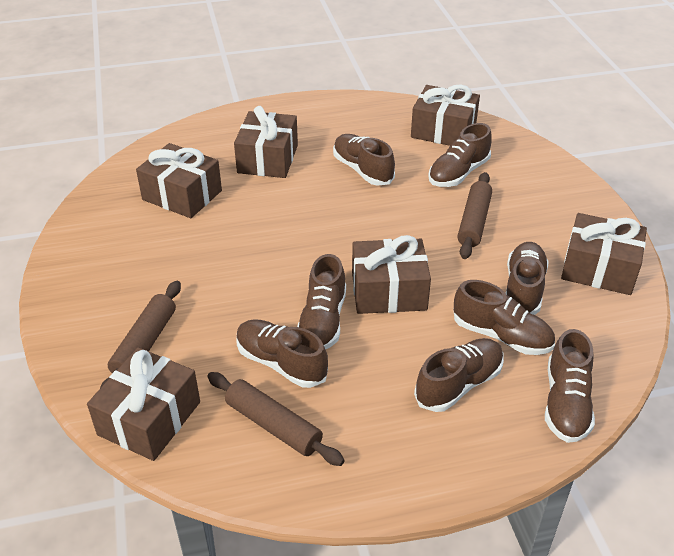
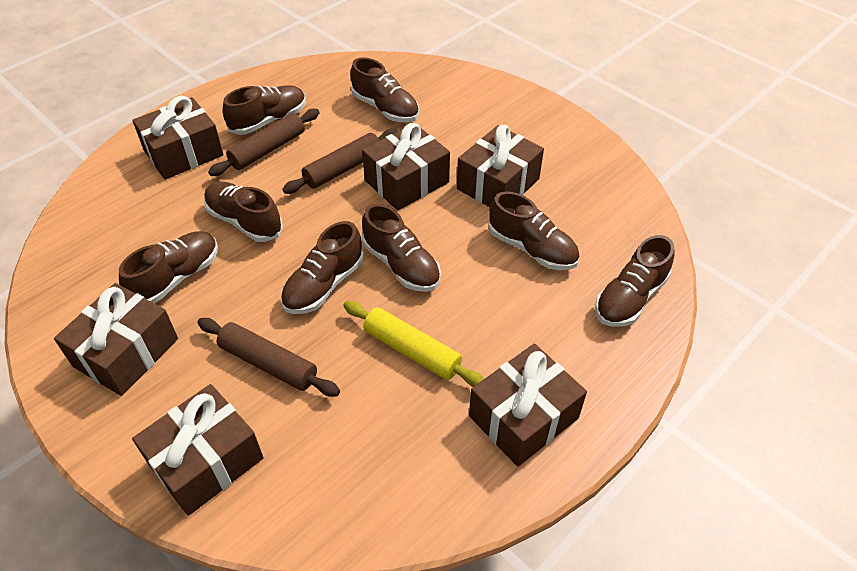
yellow rolling pin: 0 -> 1

